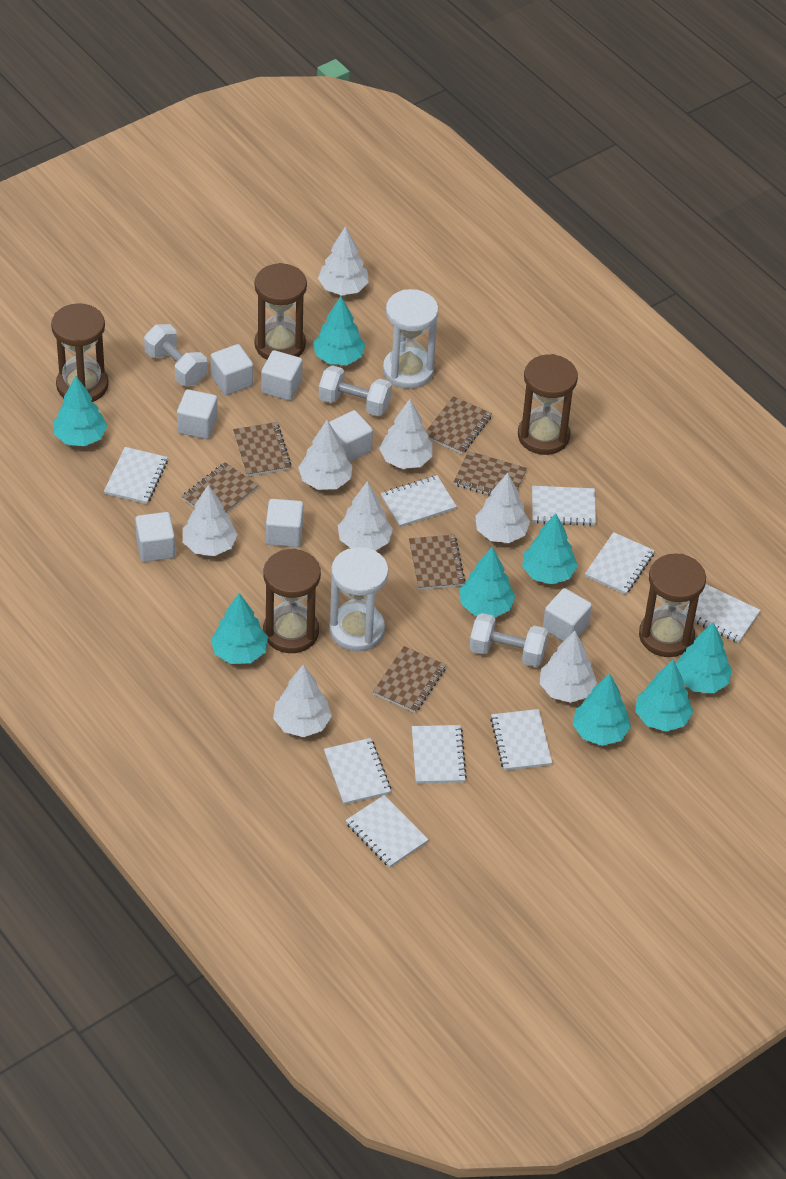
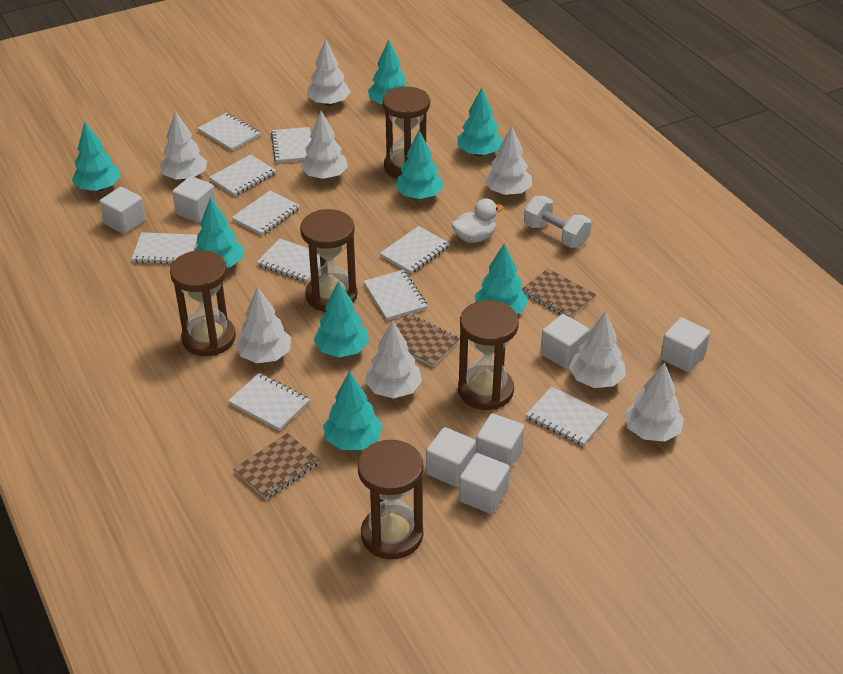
brown notebook: 6 -> 3
white duck: 0 -> 1
white dumbbell: 3 -> 1
white hourglass: 2 -> 0
white notebook: 9 -> 10

